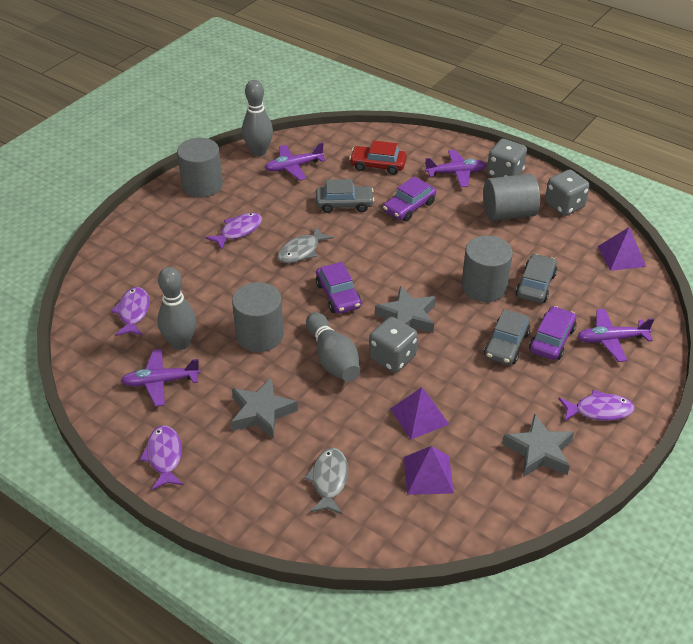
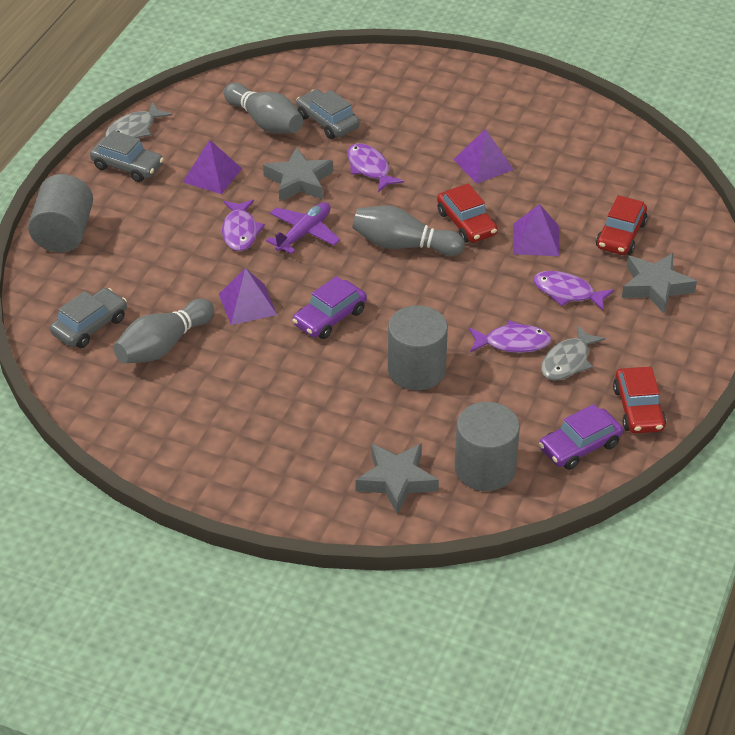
grey cylinder: 4 -> 3
grey dice: 3 -> 0
purple car: 3 -> 2
purple plane: 4 -> 1
purple pyramid: 3 -> 4
red car: 1 -> 3

